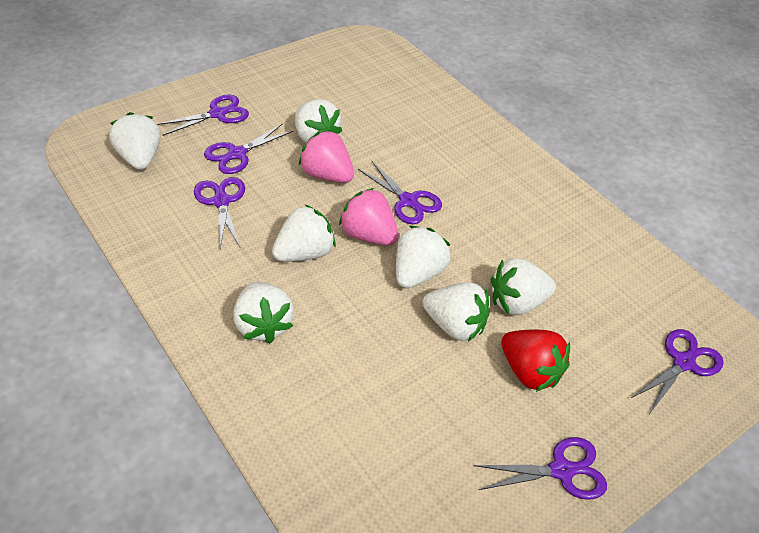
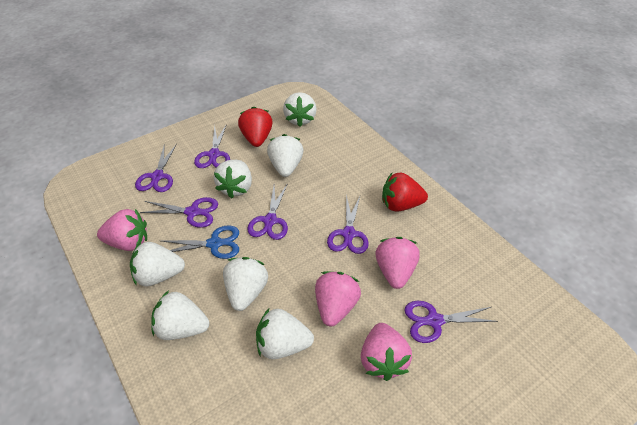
blue scissors: 0 -> 1
pink strawberry: 2 -> 4
red strawberry: 1 -> 2

